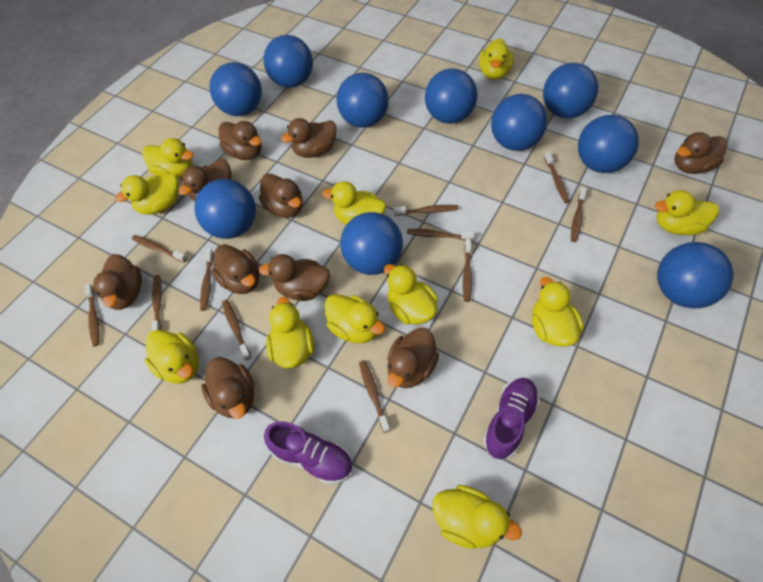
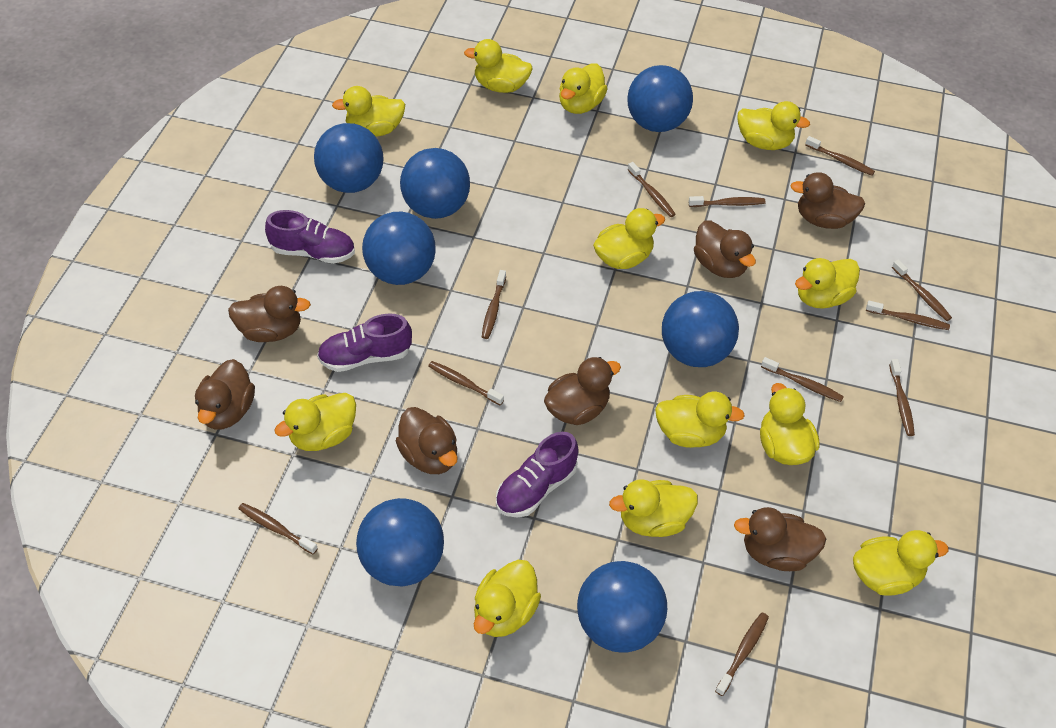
blue ball: 10 -> 7
brown duck: 10 -> 7
purple shoe: 2 -> 3
yellow duck: 11 -> 12

